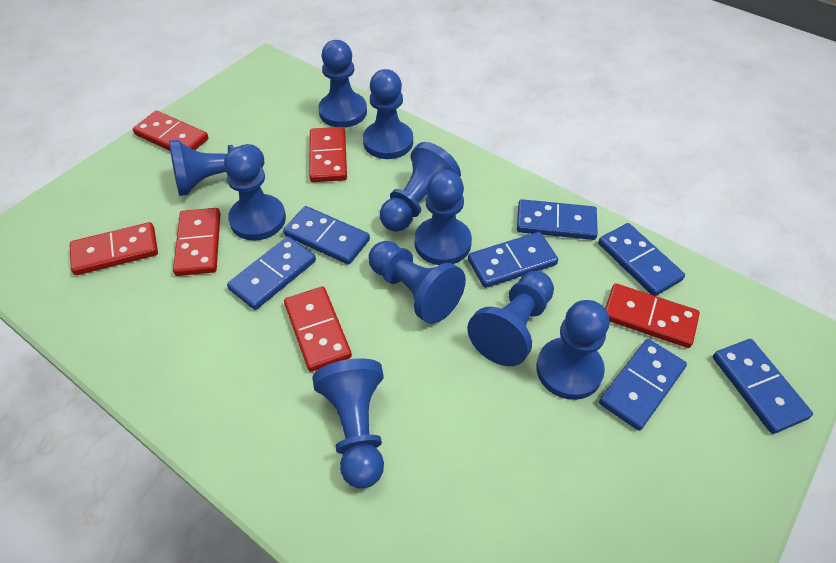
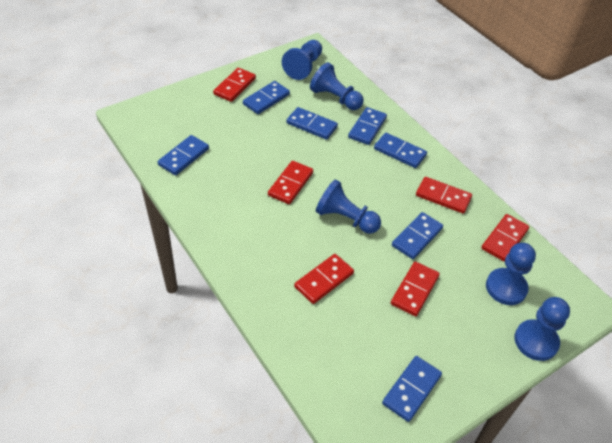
blue pawn: 10 -> 5

